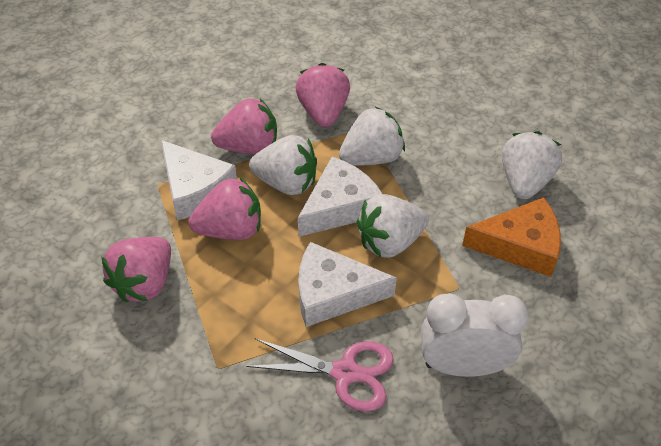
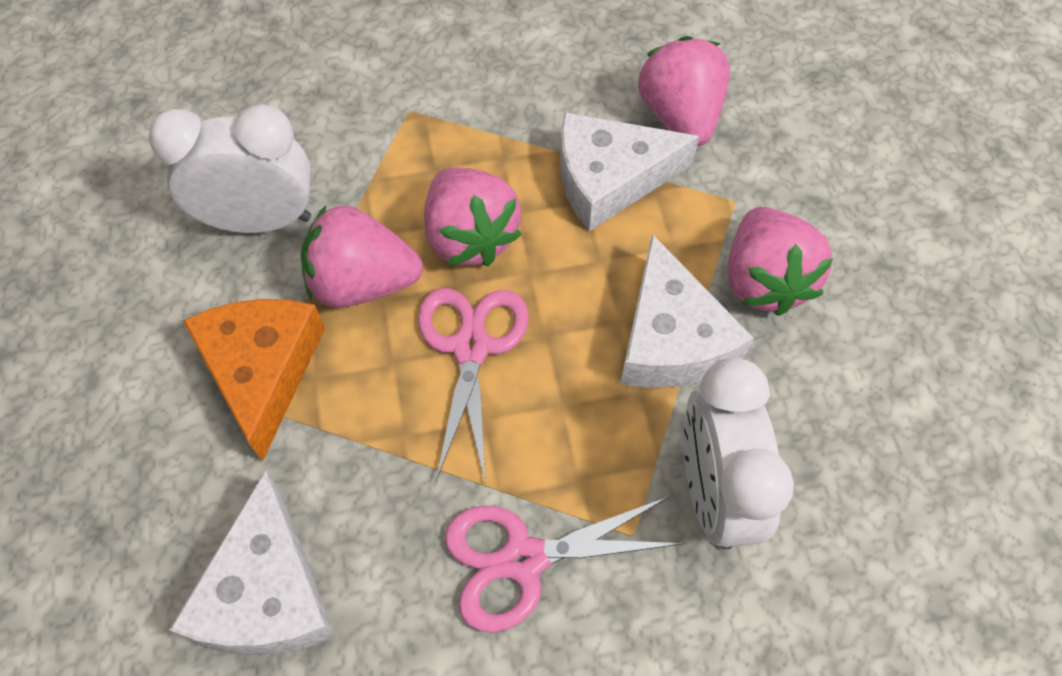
pink scissors: 1 -> 2
white clock: 1 -> 2
white strawberry: 4 -> 0

